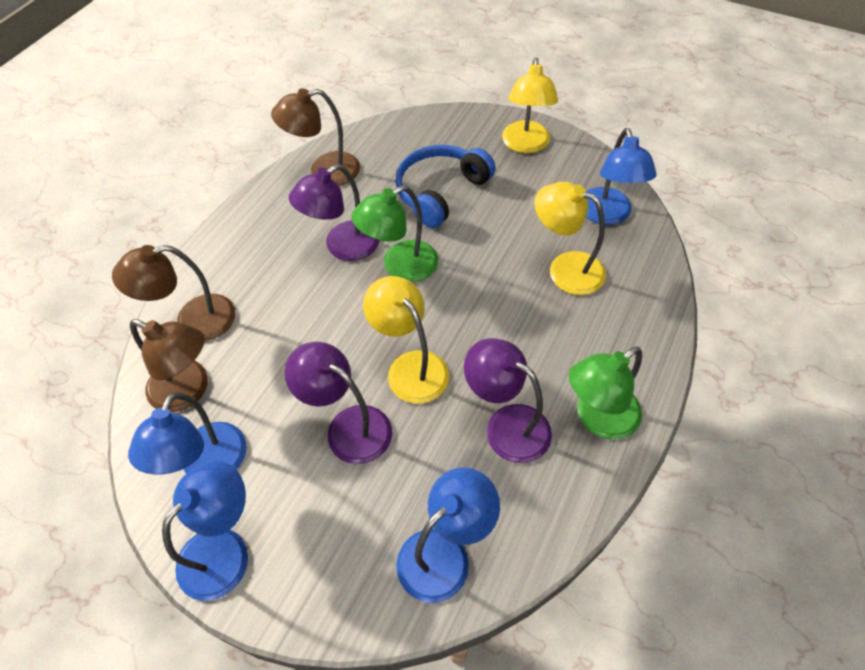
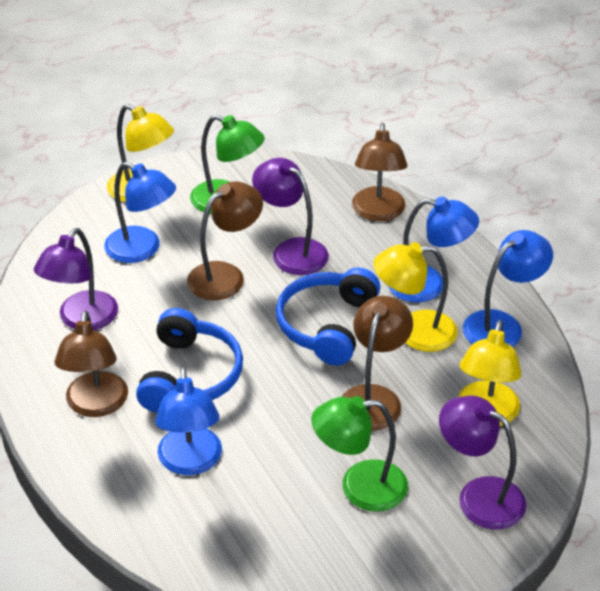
blue headphones: 1 -> 2
brown lamp: 3 -> 4

